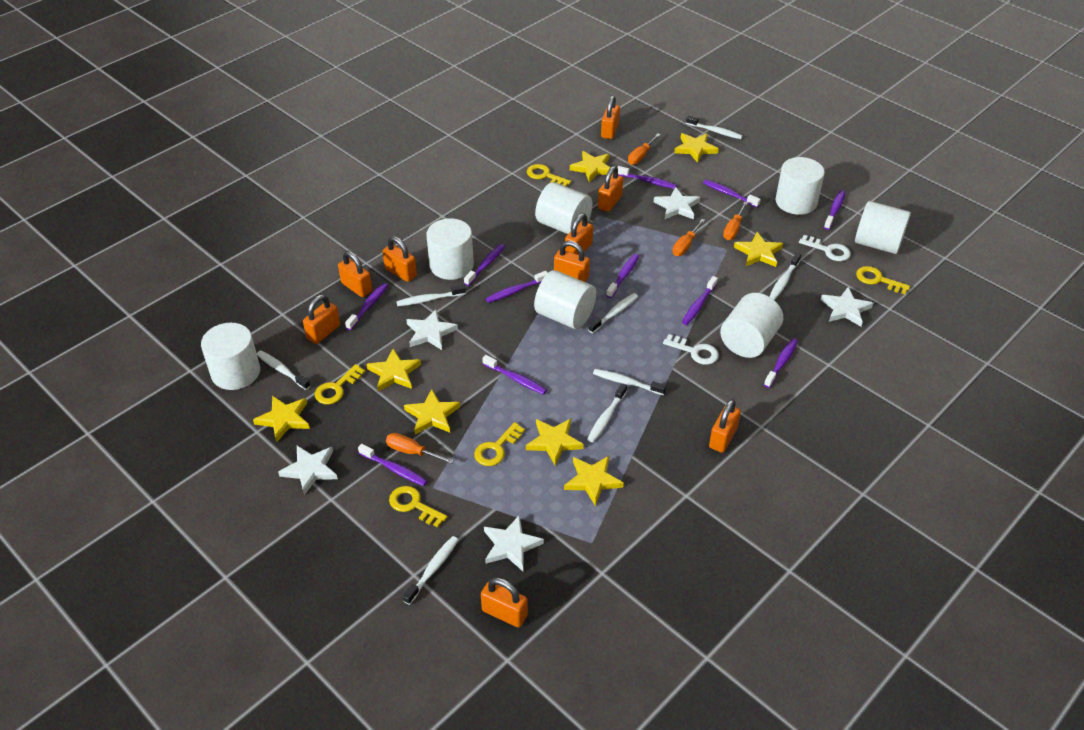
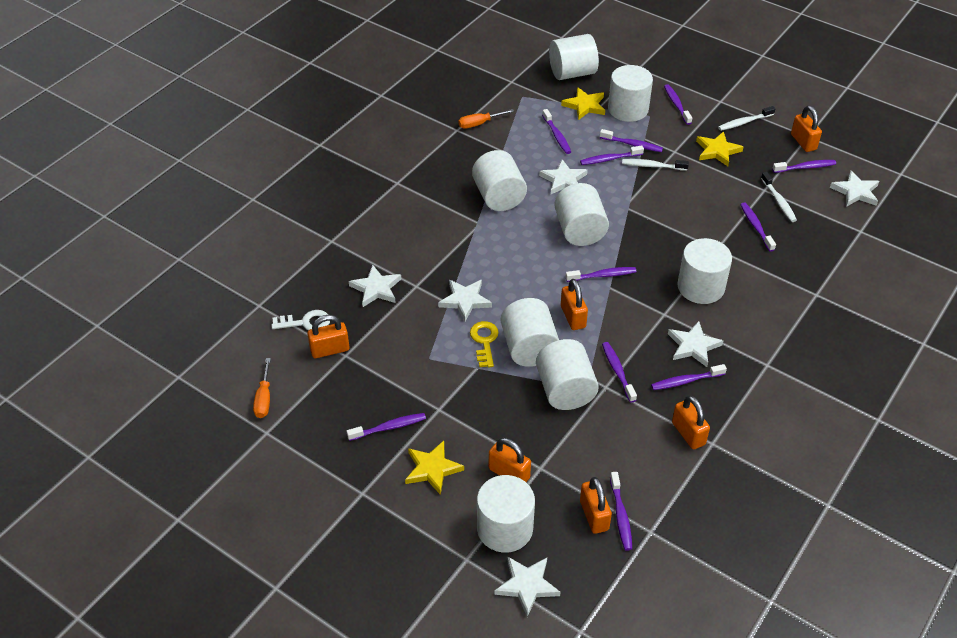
orange padlock: 9 -> 6
orange screwdriver: 4 -> 2
white cylinder: 7 -> 8
white key: 2 -> 1
white star: 5 -> 6
white toothbrush: 8 -> 3
yellow key: 5 -> 1
yellow star: 8 -> 3

